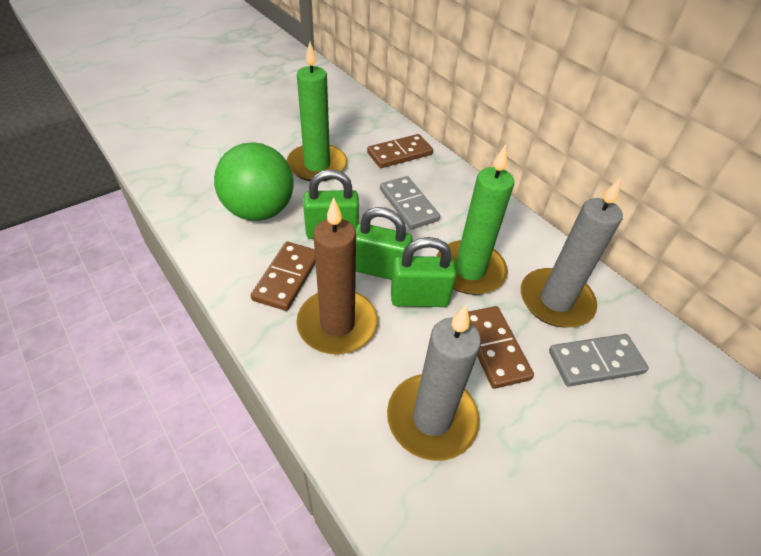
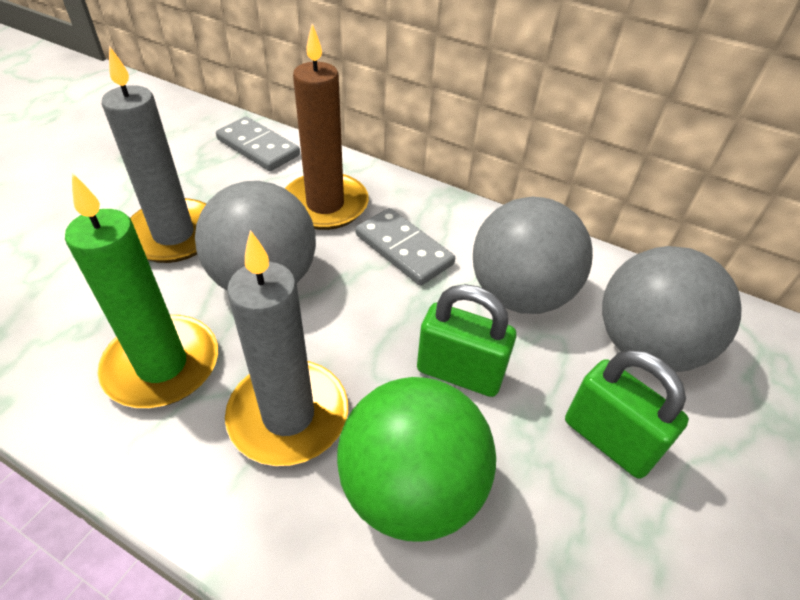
brown domino: 3 -> 0
green candle: 2 -> 1
green padlock: 3 -> 2
grey ball: 0 -> 3

